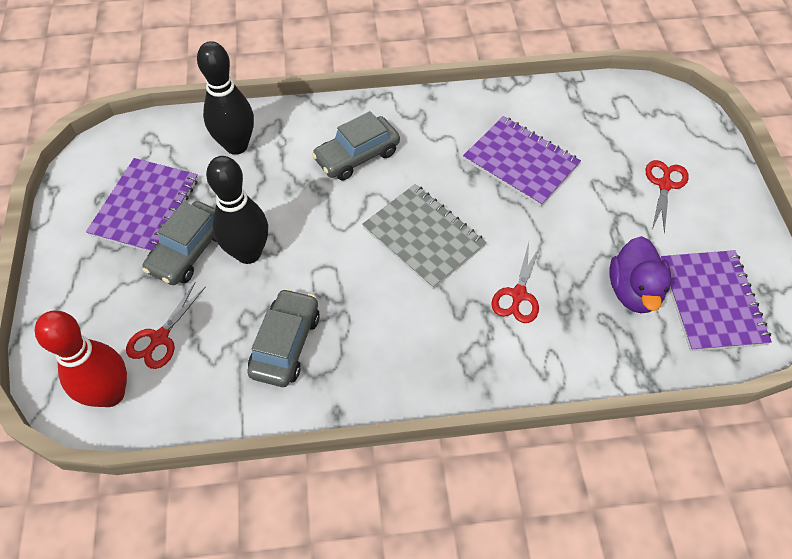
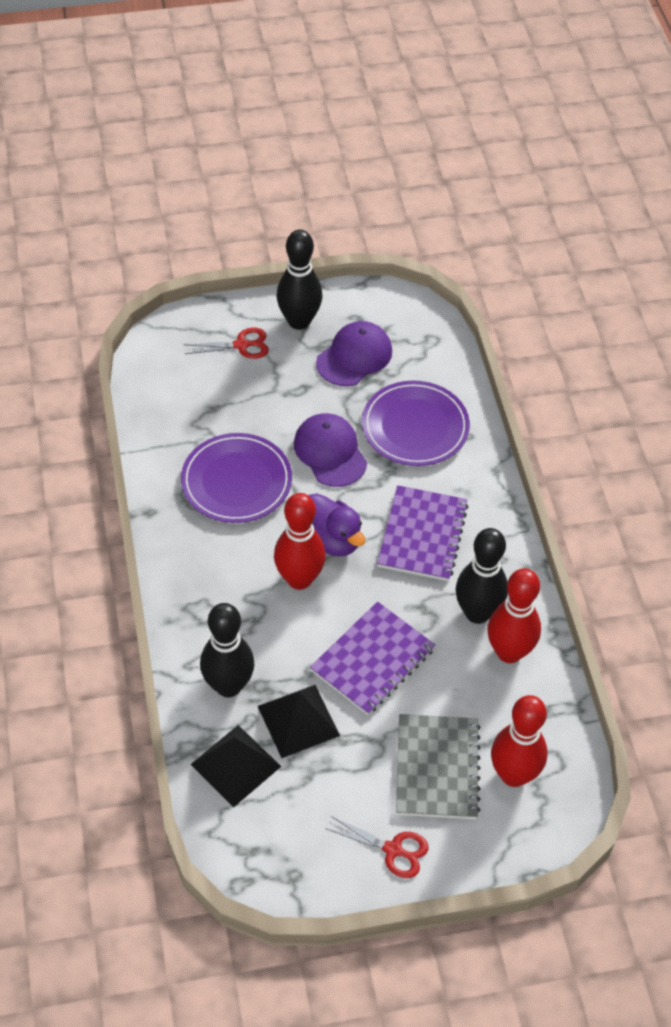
black bowling pin: 2 -> 3
black pyramid: 0 -> 2
grey car: 3 -> 0
purple cap: 0 -> 2
purple notebook: 3 -> 2
purple plate: 0 -> 2
red bowling pin: 1 -> 3
red scissors: 3 -> 2

